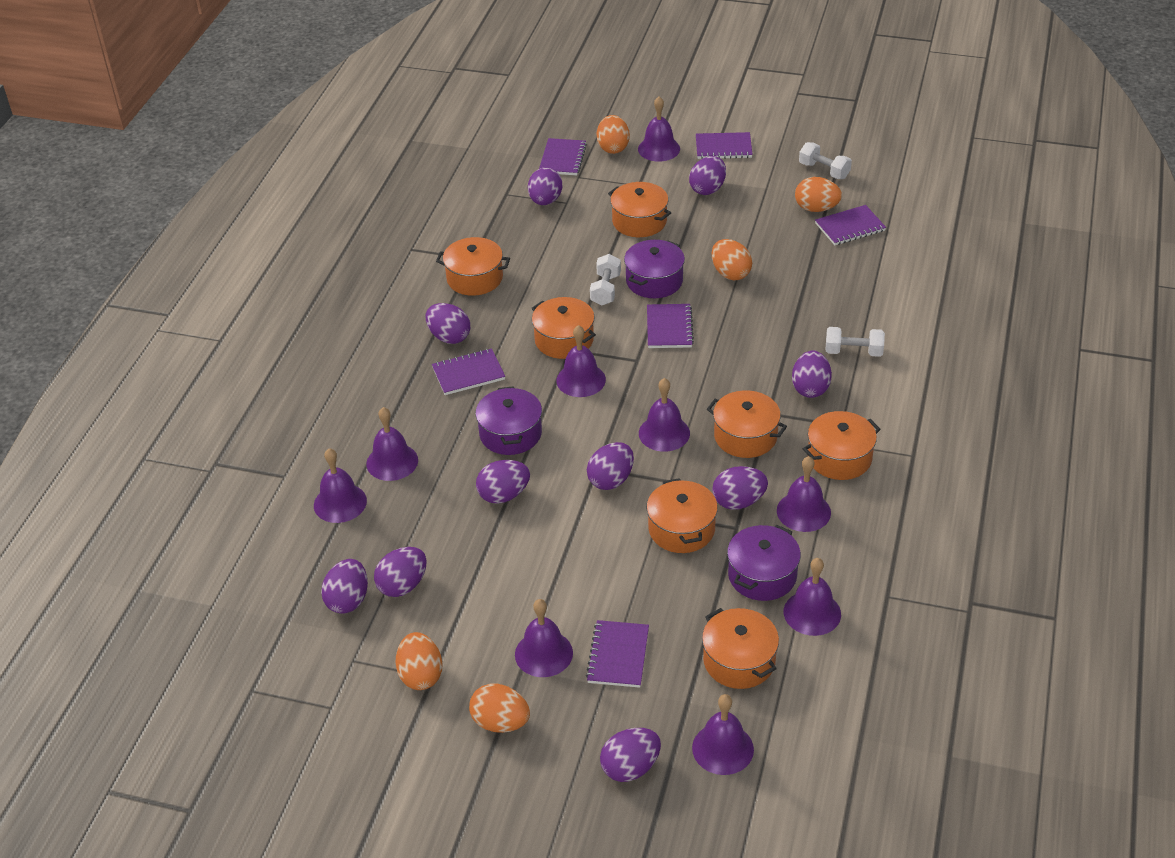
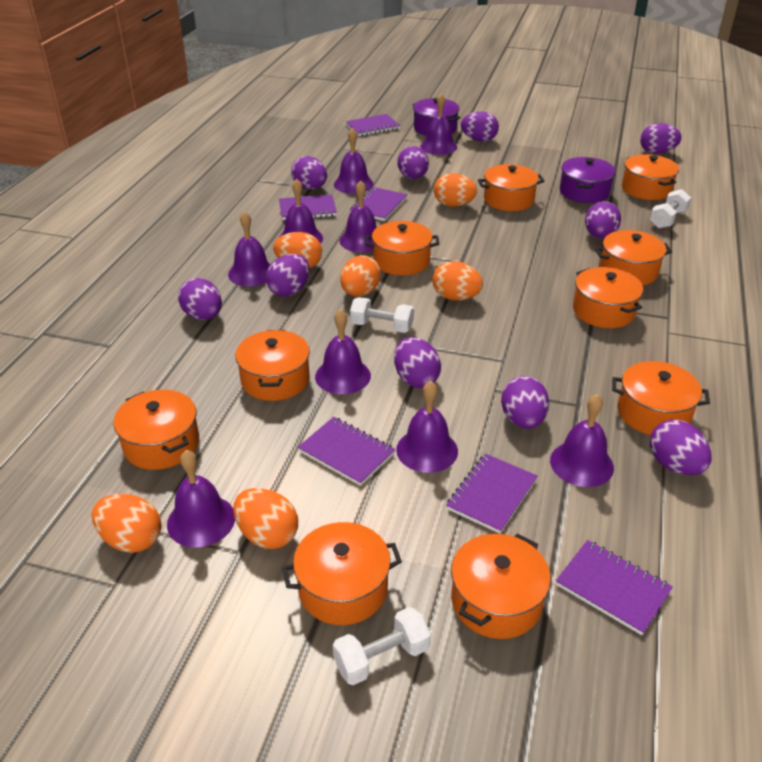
orange egg: 5 -> 6
orange pot: 7 -> 10
purple pot: 3 -> 2

